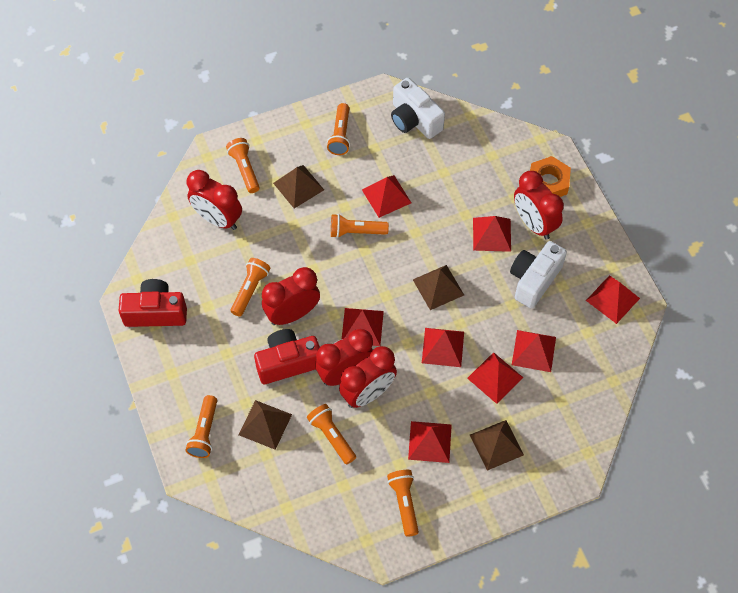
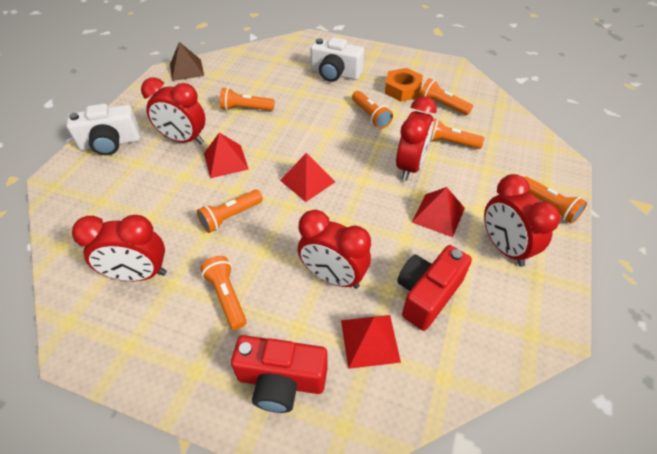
brown pyramid: 4 -> 1
red pyramid: 8 -> 4

